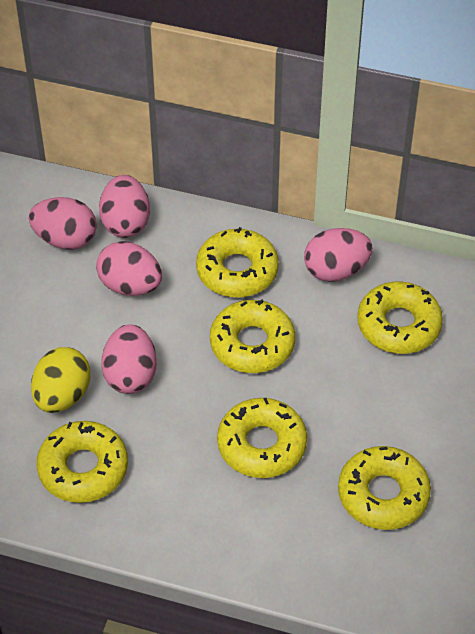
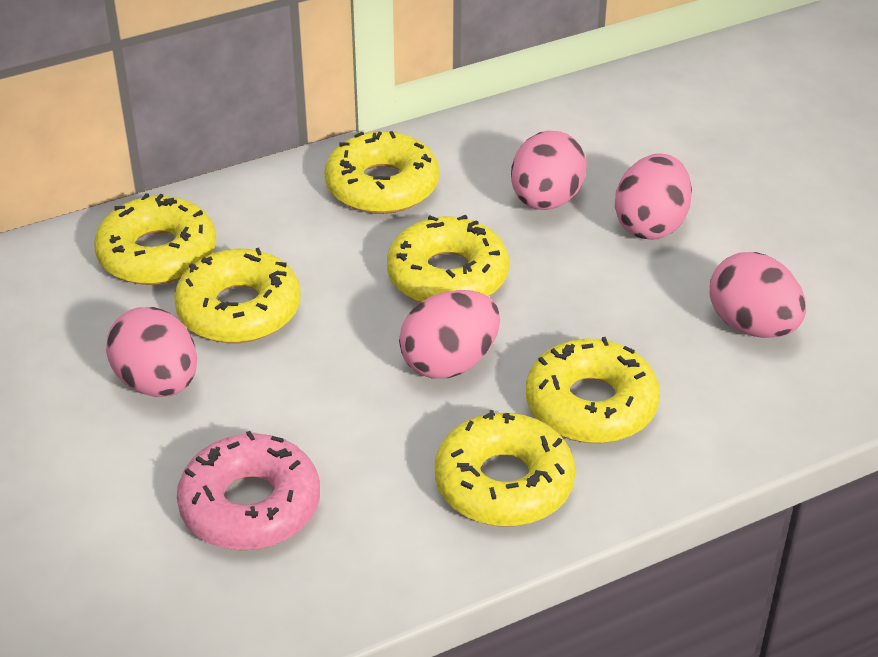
pink donut: 0 -> 1
yellow egg: 1 -> 0

